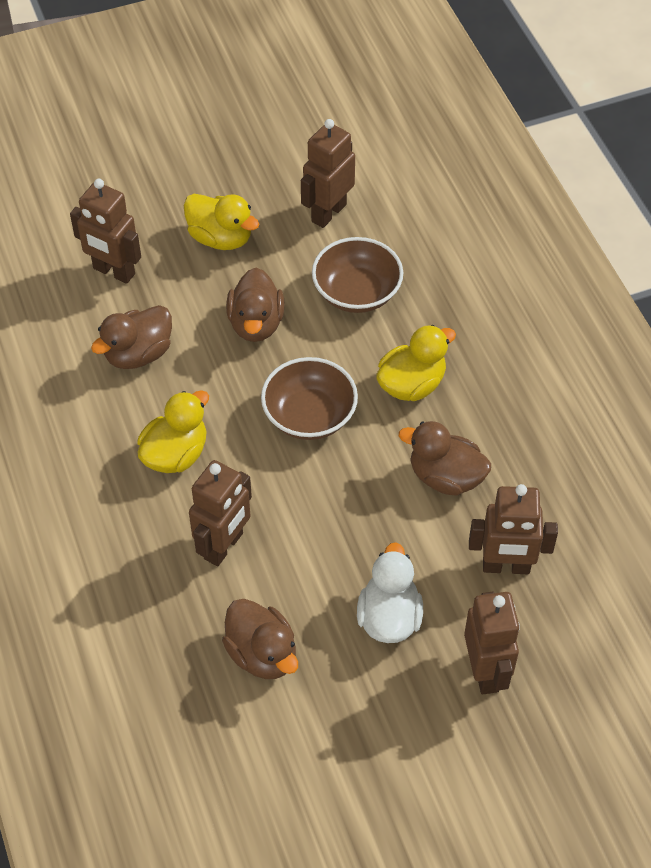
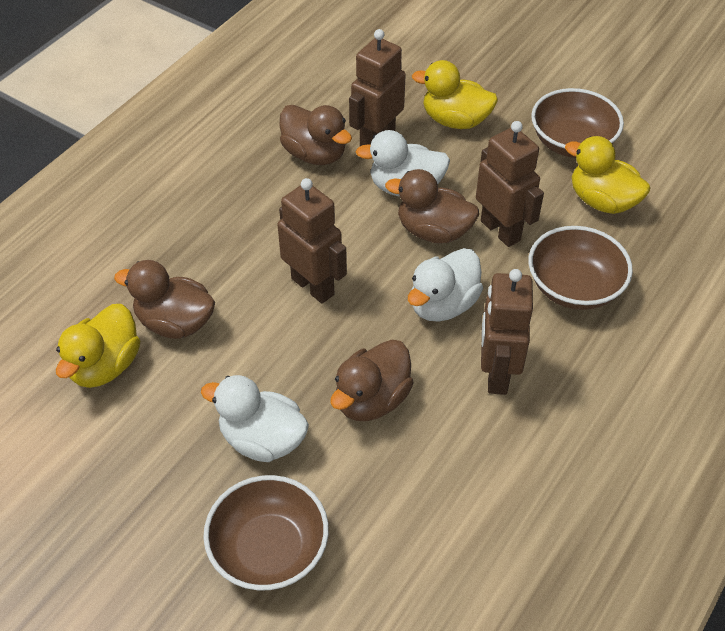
brown bowl: 2 -> 3
brown robot: 5 -> 4
white duck: 1 -> 3

